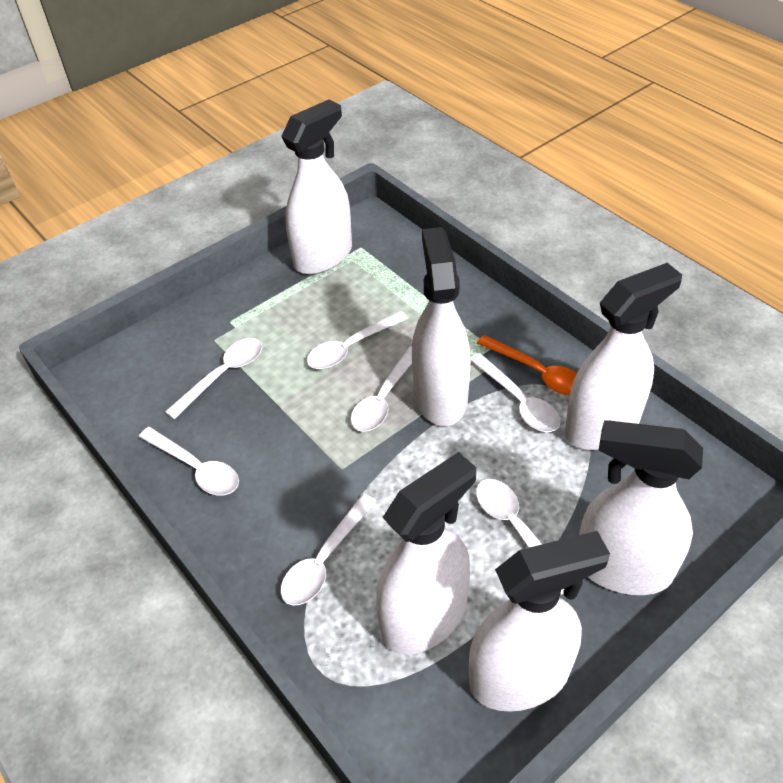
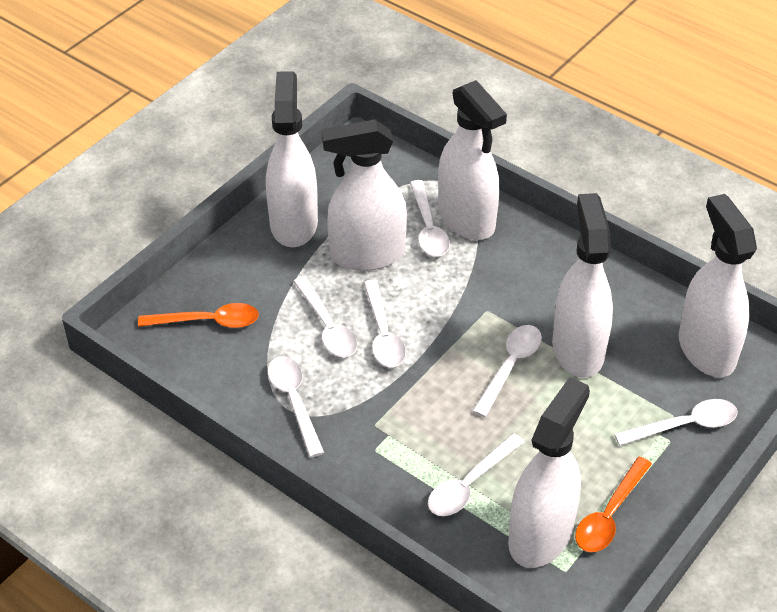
orange spoon: 1 -> 2

